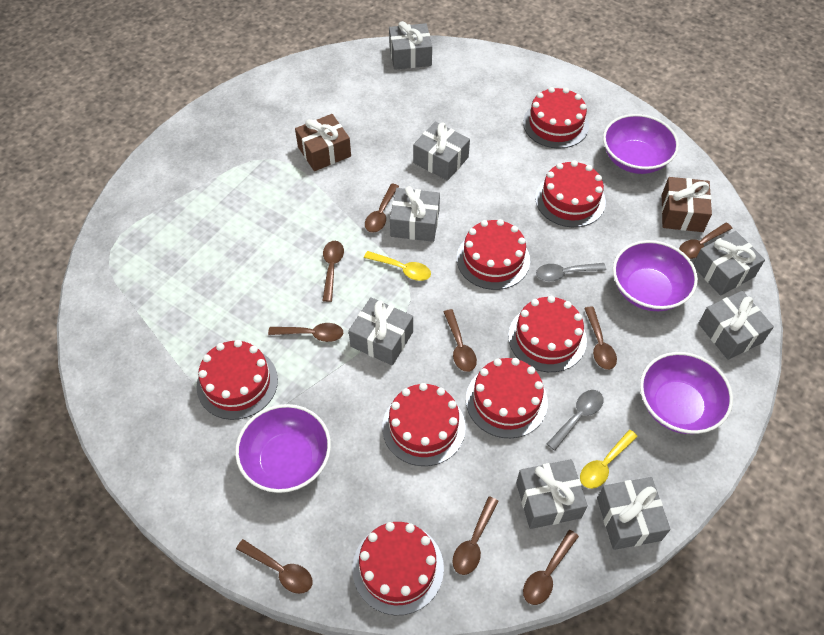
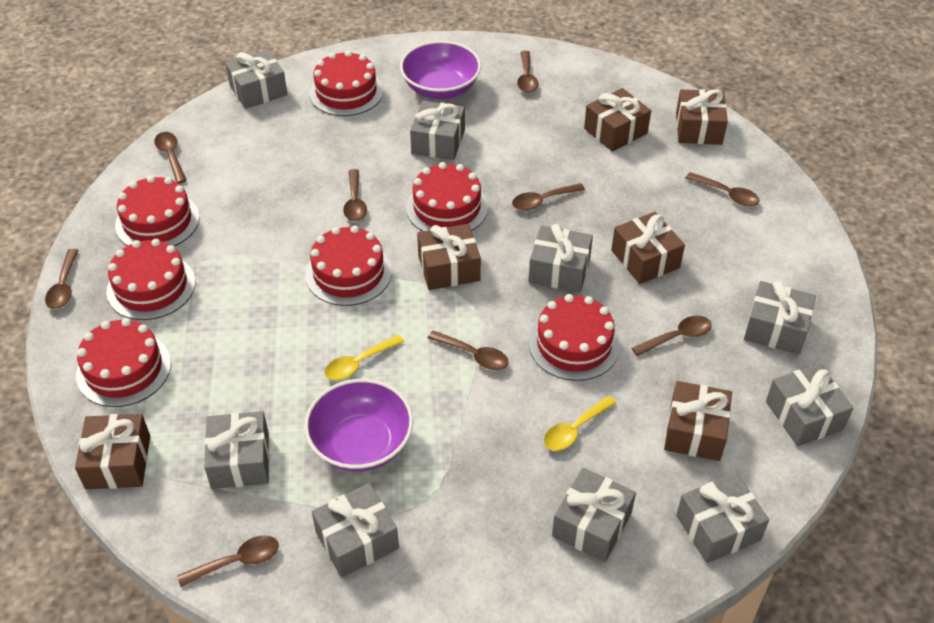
brown gift: 2 -> 6
grey gift: 8 -> 9
grey spoon: 2 -> 0
purple bowl: 4 -> 2
red cake: 8 -> 7

